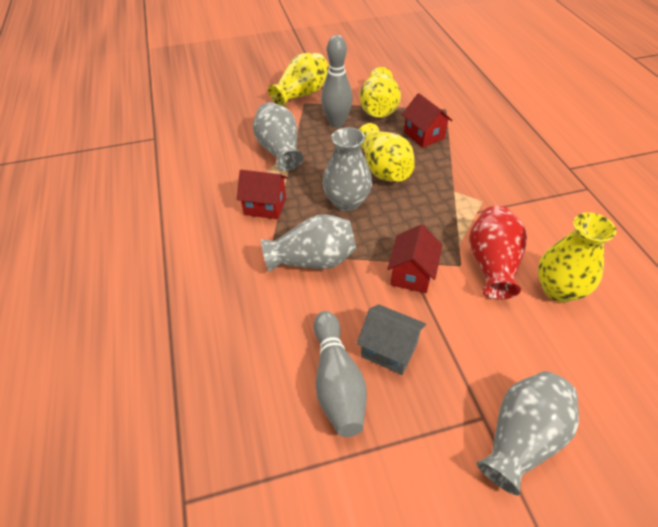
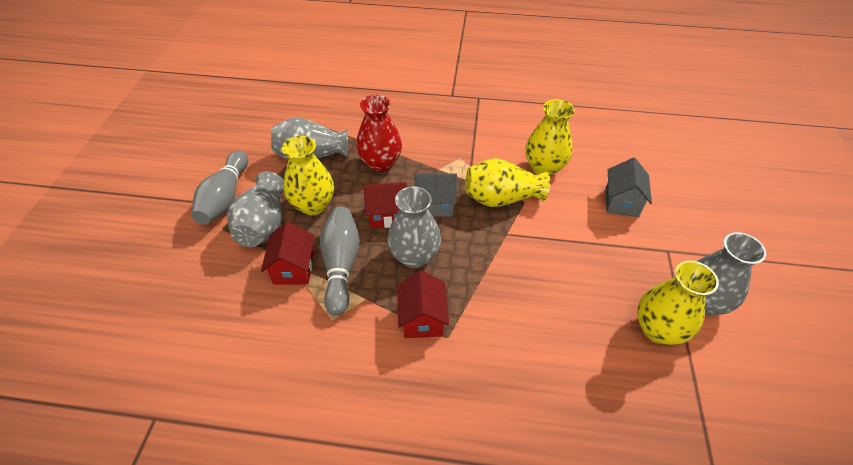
grey house: 1 -> 2

